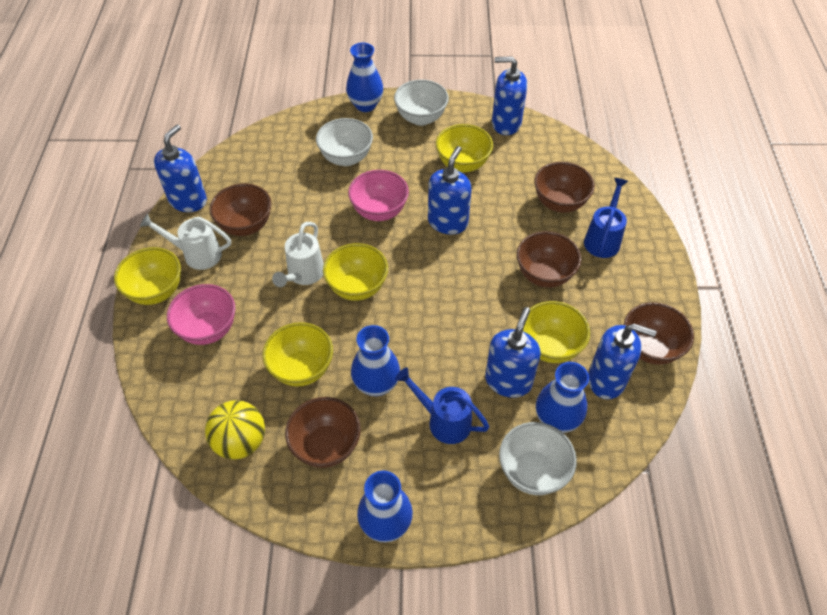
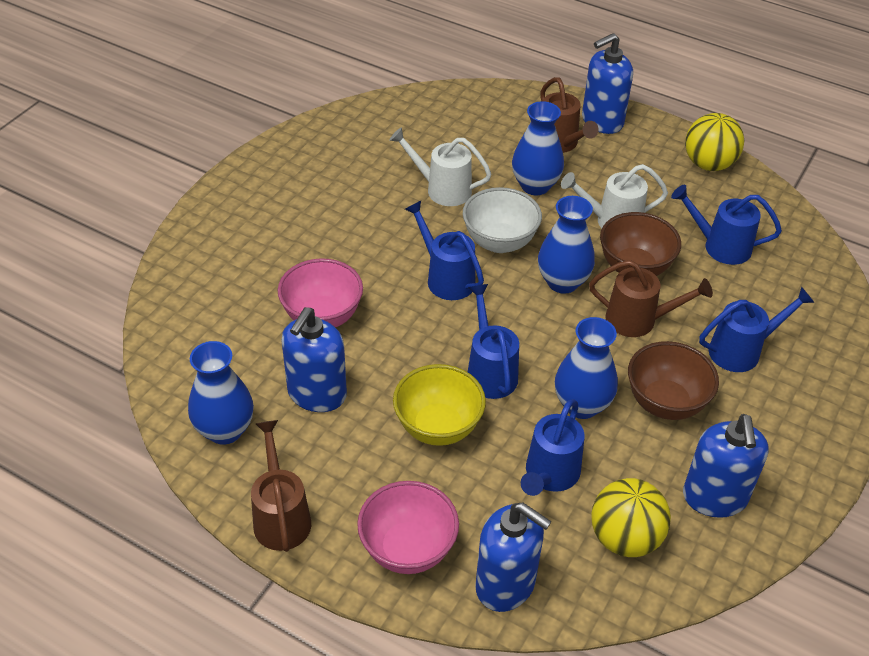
blue soap dispenser: 5 -> 4
blue watering can: 2 -> 5
brown bowl: 5 -> 2
brown watering can: 0 -> 3
white bowl: 3 -> 1
yellow ball: 1 -> 2
yellow bowl: 5 -> 1

